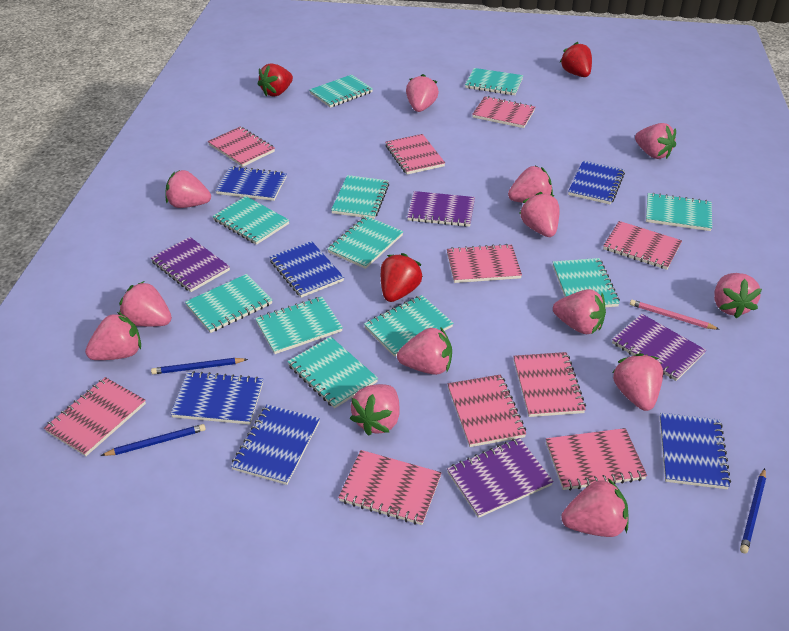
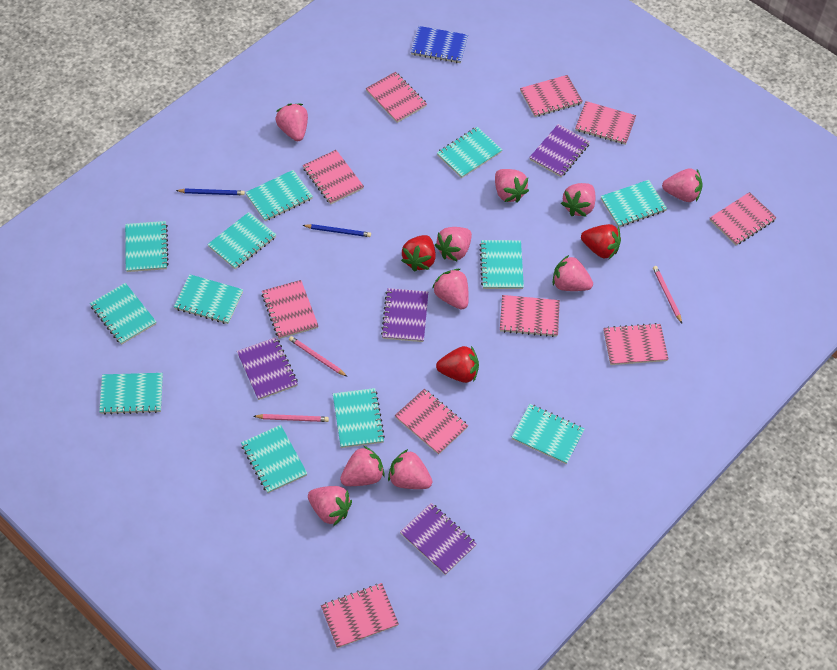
blue notebook: 6 -> 1
blue pencil: 3 -> 2
pink pencil: 1 -> 3
pink strawberry: 13 -> 10
turquoise notebook: 11 -> 12

